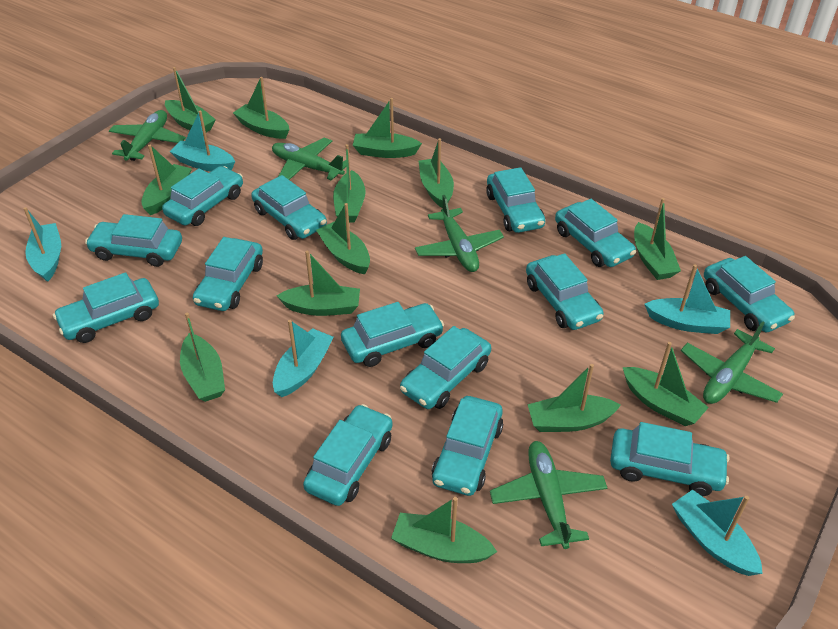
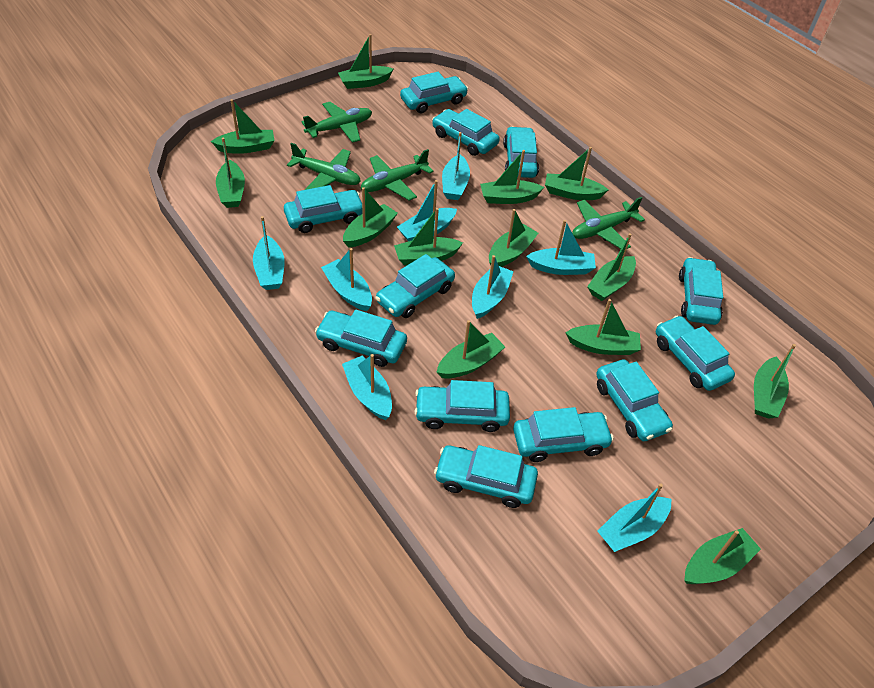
green plane: 5 -> 4
turquoise boat: 5 -> 8
turquoise car: 14 -> 12

